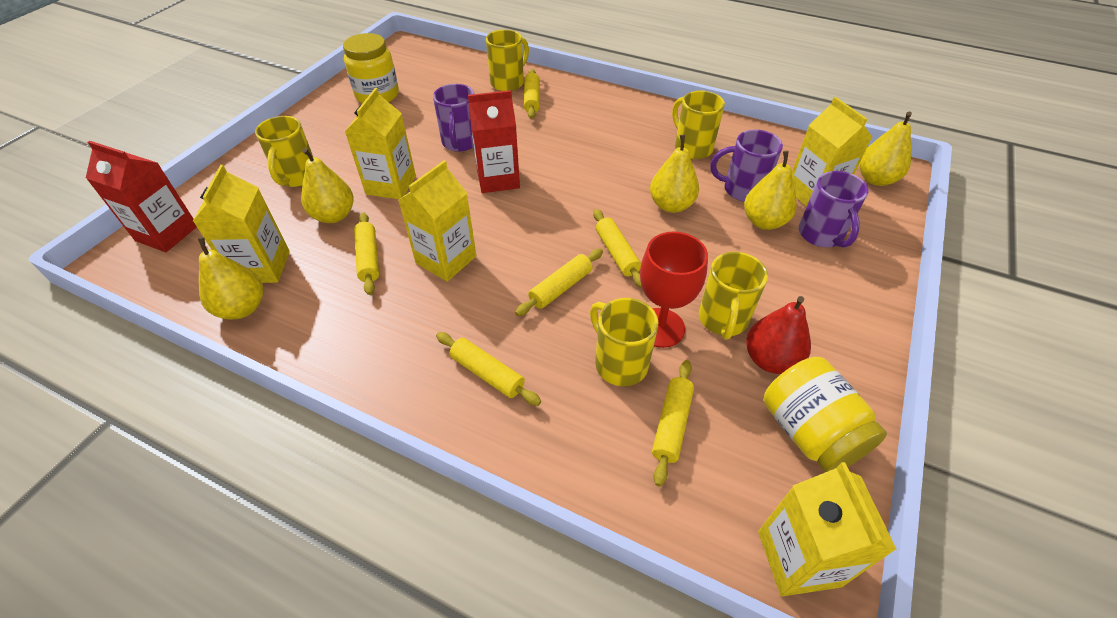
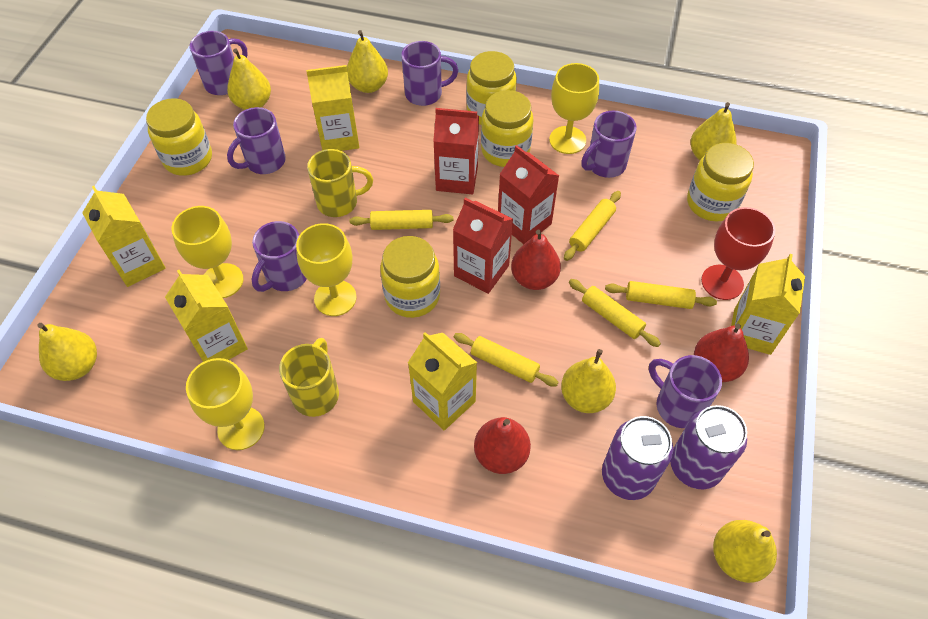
purple can: 0 -> 2
purple mug: 3 -> 6
red carton: 2 -> 3
red pear: 1 -> 3
yellow goblet: 0 -> 4
yellow jar: 2 -> 5
yellow mug: 5 -> 2
yellow pear: 5 -> 6
yellow rolling pin: 6 -> 5

